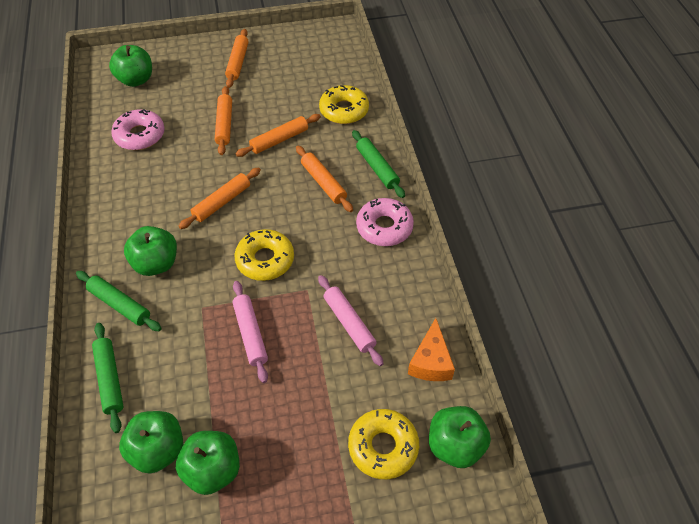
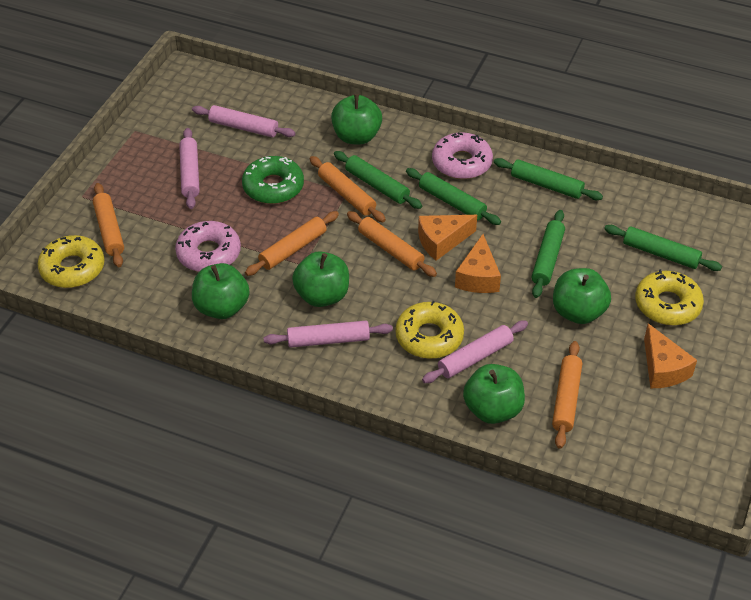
green donut: 0 -> 1
green rolling pin: 3 -> 5
orange cheese: 1 -> 3
pink rolling pin: 2 -> 4

